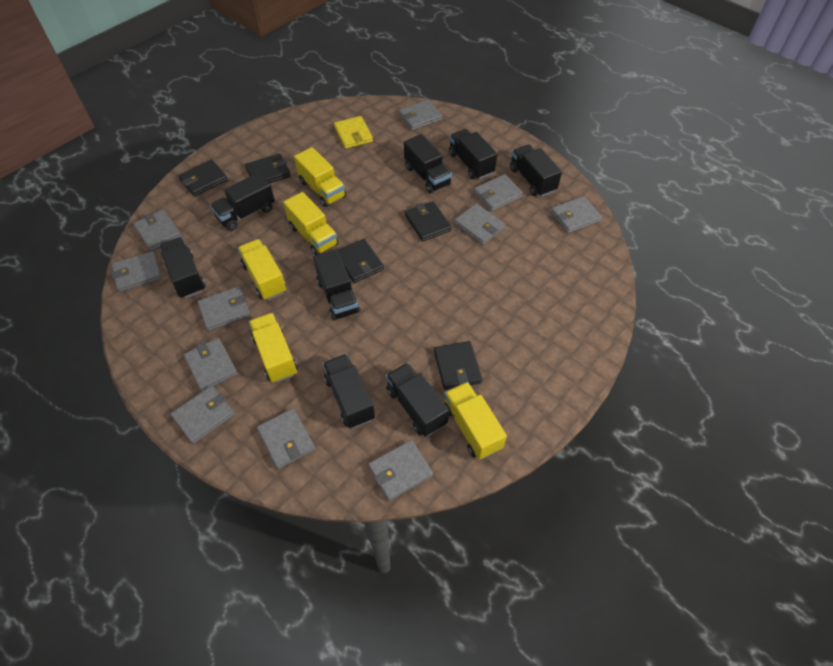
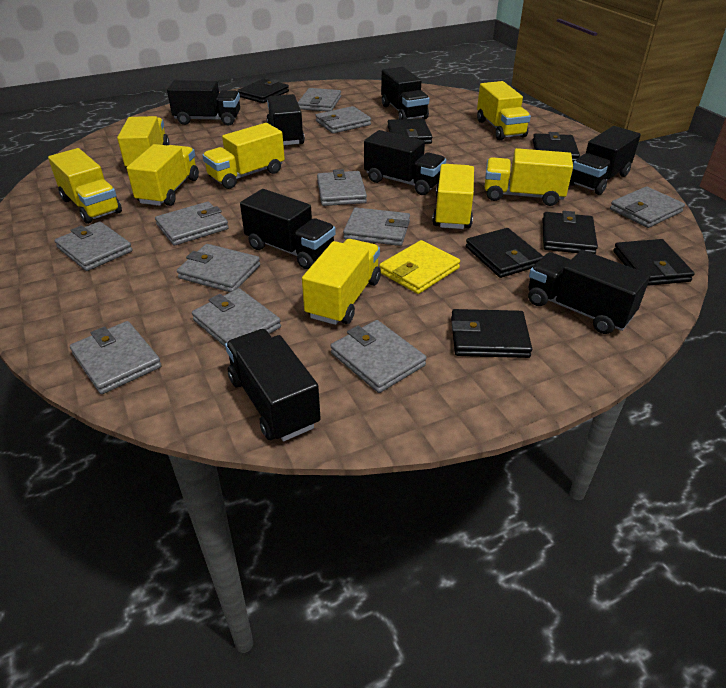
black wallet: 5 -> 7
yellow truck: 5 -> 8

